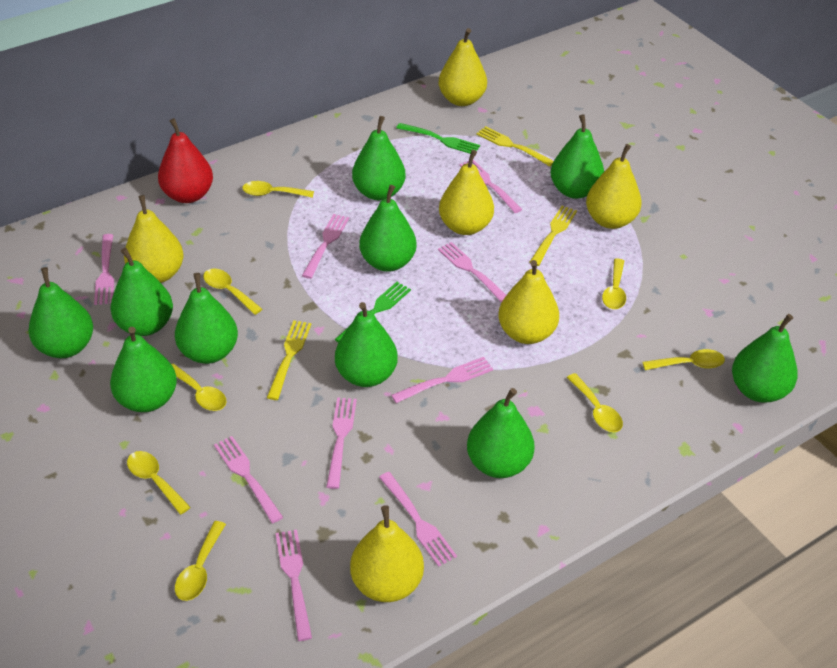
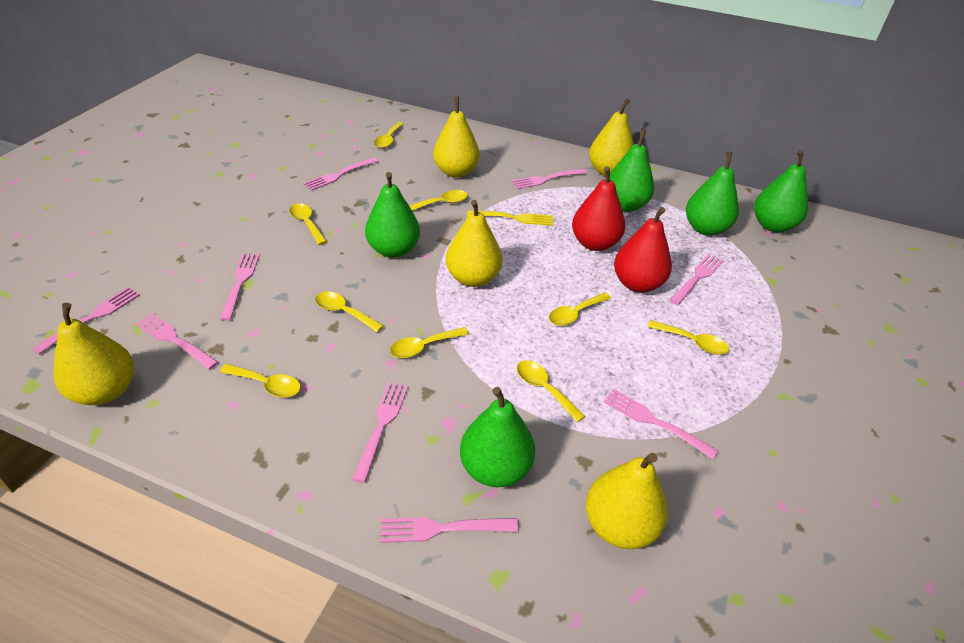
green fork: 2 -> 0
green pear: 10 -> 5
red pear: 1 -> 2
yellow fork: 3 -> 1
yellow pear: 6 -> 5
yellow spoon: 8 -> 9

